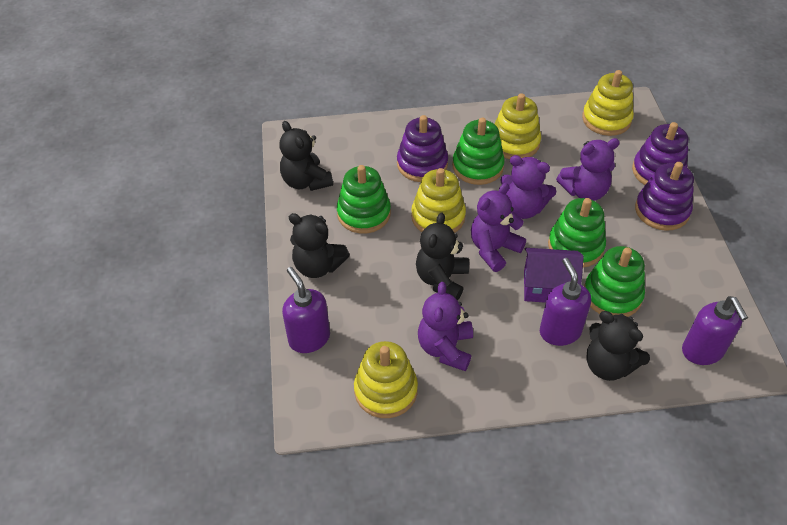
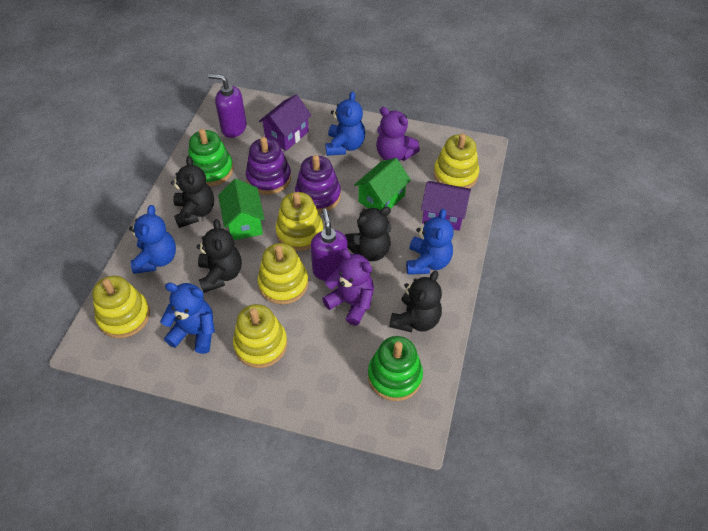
blue teddy bear: 0 -> 4
green house: 0 -> 2
green stacking toy: 4 -> 2
purple house: 1 -> 2
purple soap dispenser: 3 -> 2
purple stacking toy: 3 -> 2
purple teddy bear: 4 -> 2
yellow stacking toy: 4 -> 5

